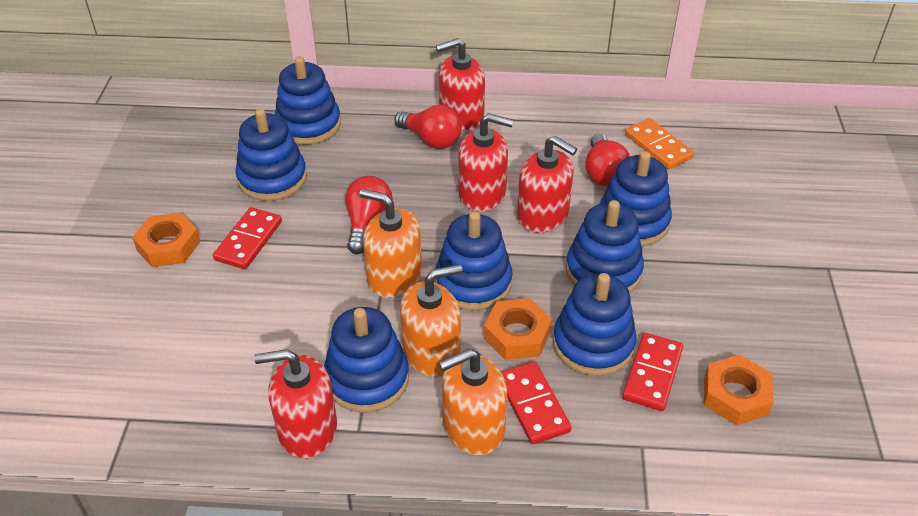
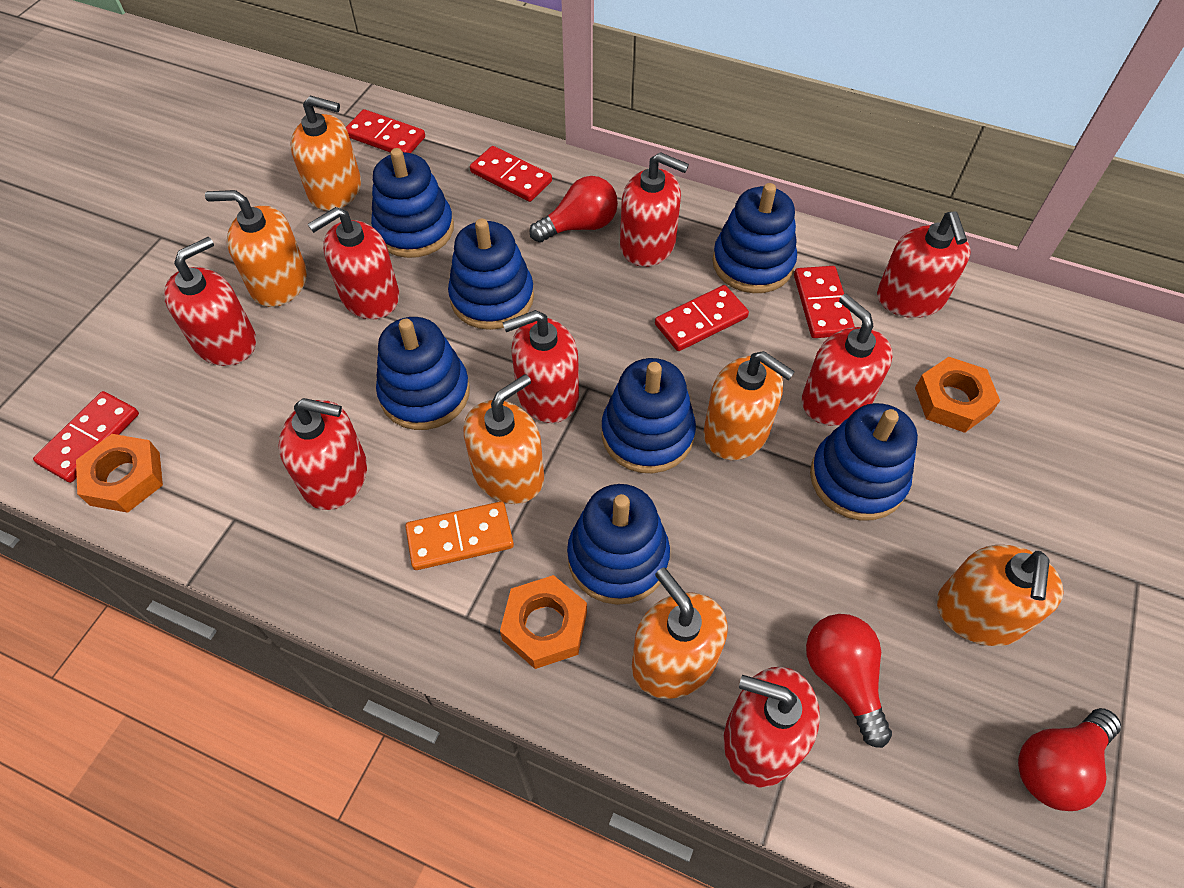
orange soap dispenser: 3 -> 6
red domino: 3 -> 5
red soap dispenser: 4 -> 8

